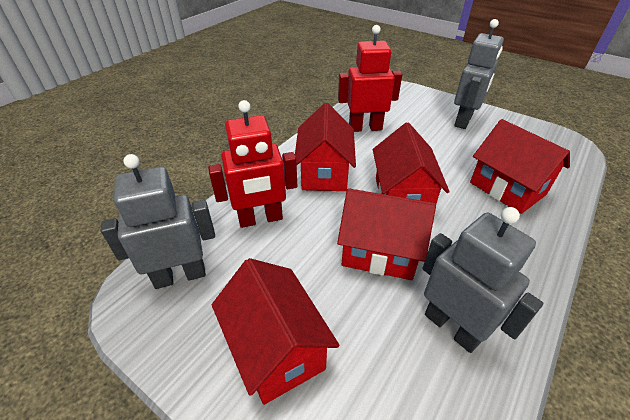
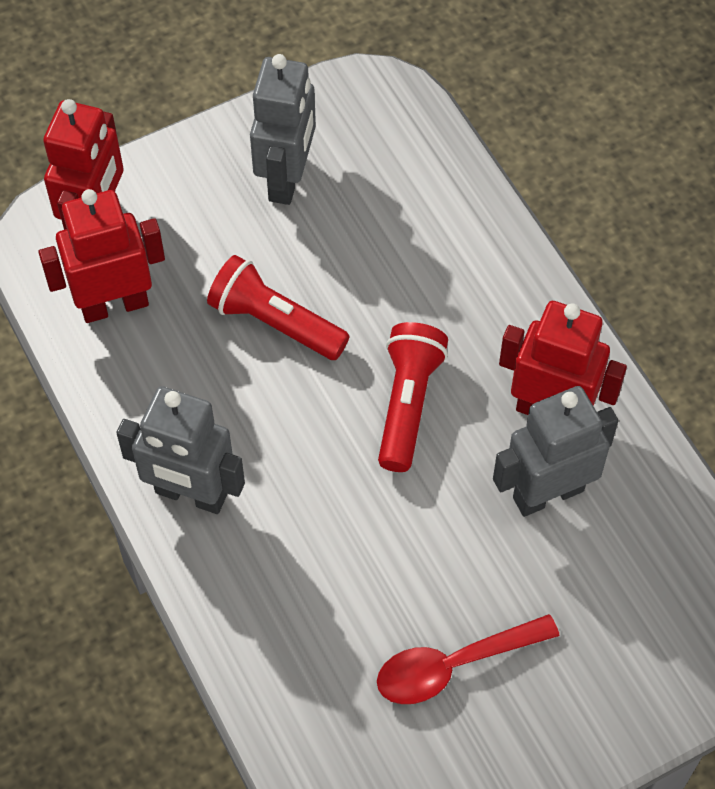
red flashlight: 0 -> 2
red house: 5 -> 0
red robot: 2 -> 3
red spoon: 0 -> 1

